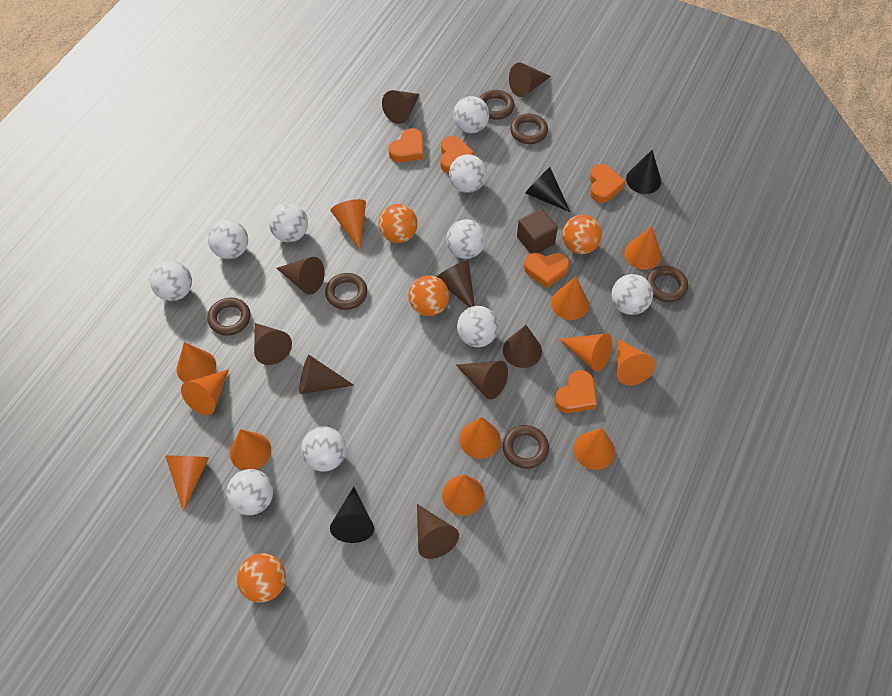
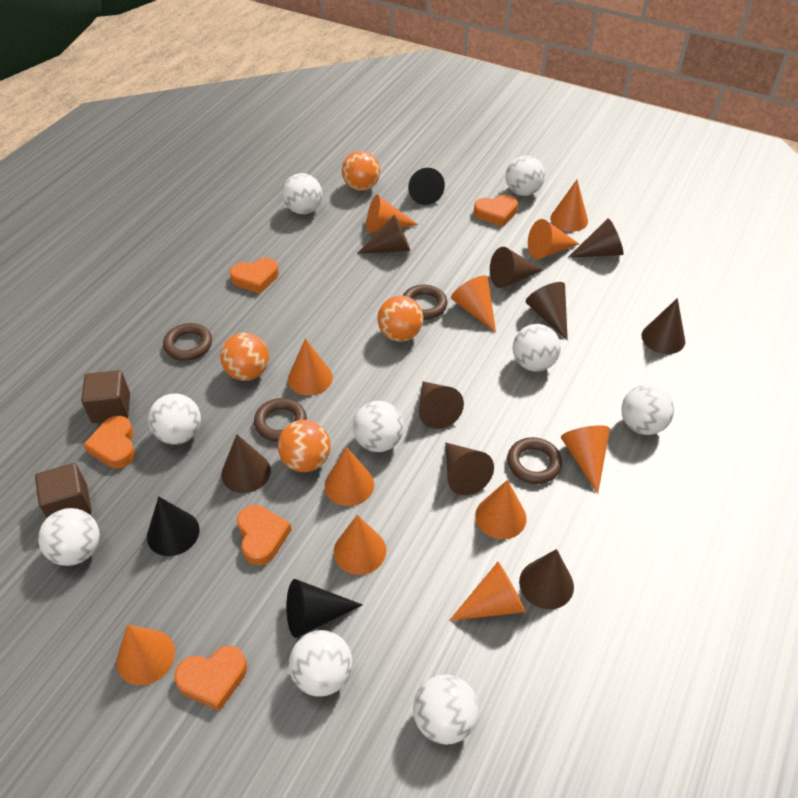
brown cube: 1 -> 2
brown ring: 6 -> 4
orange cone: 12 -> 11
white ball: 10 -> 9

